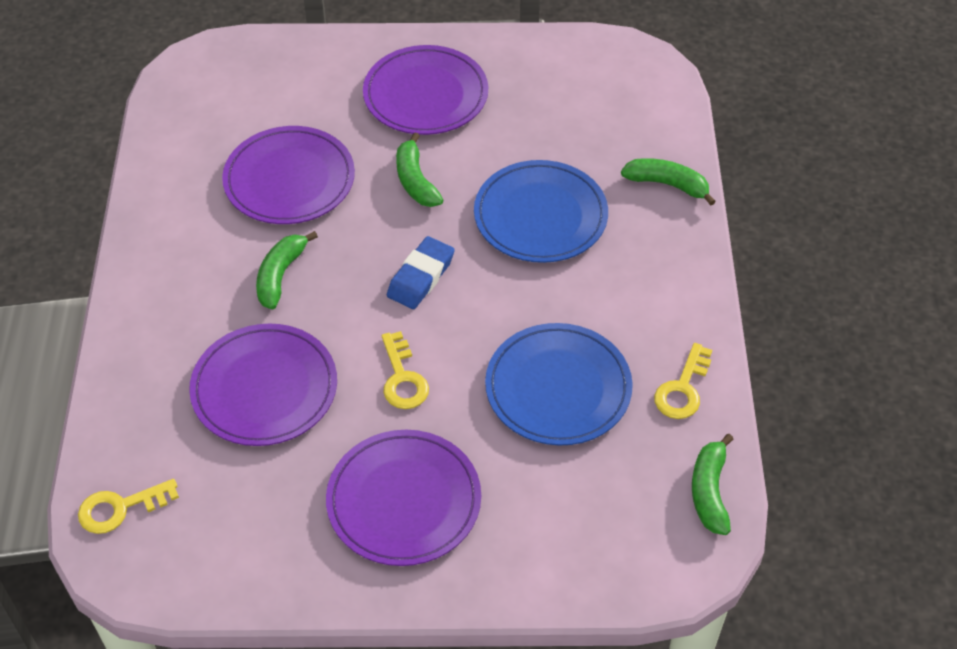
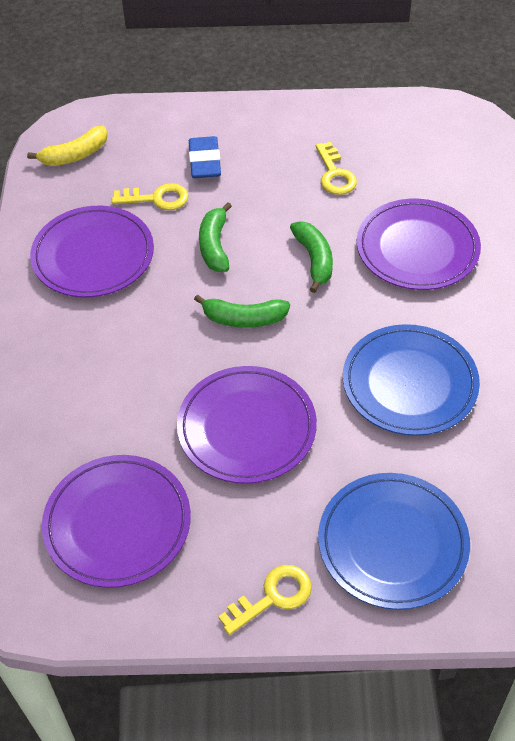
green banana: 4 -> 3
yellow banana: 0 -> 1

